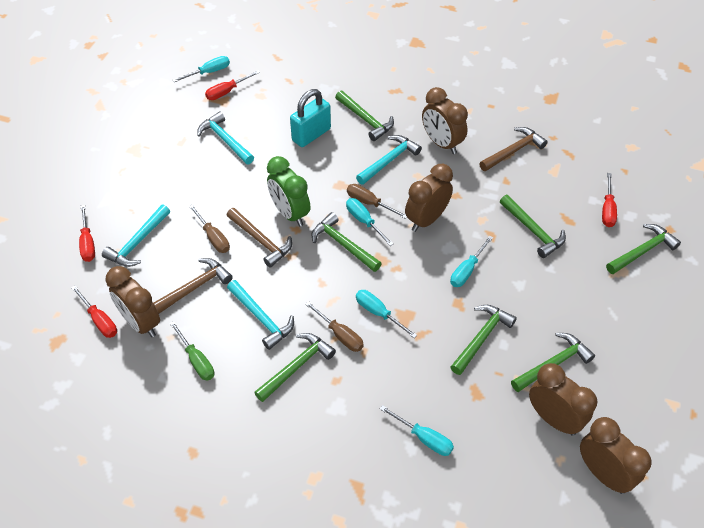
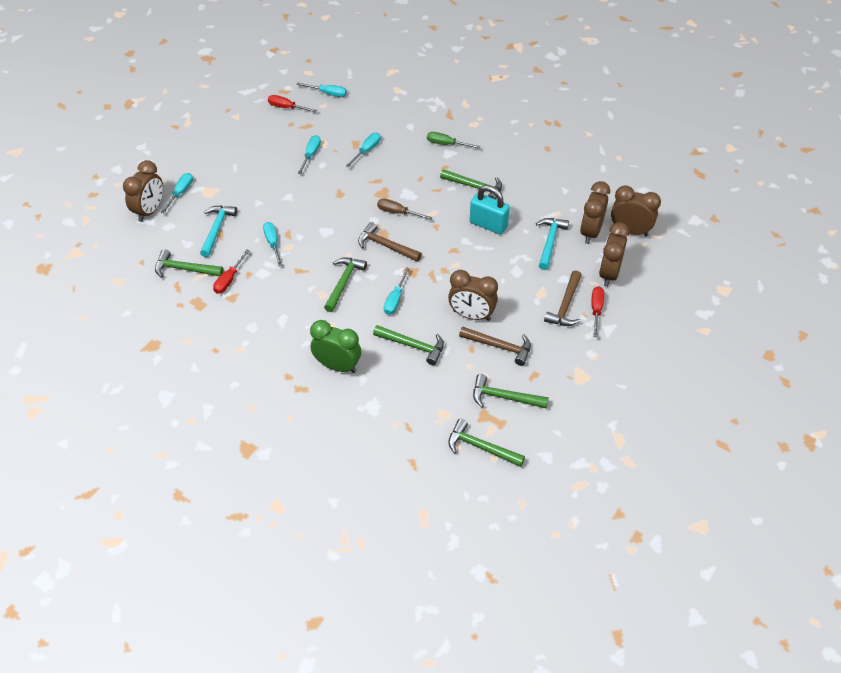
brown screwdriver: 3 -> 1
green hammer: 7 -> 6
red screwdriver: 4 -> 3
turquoise hammer: 4 -> 2
turquoise screwdriver: 5 -> 6

